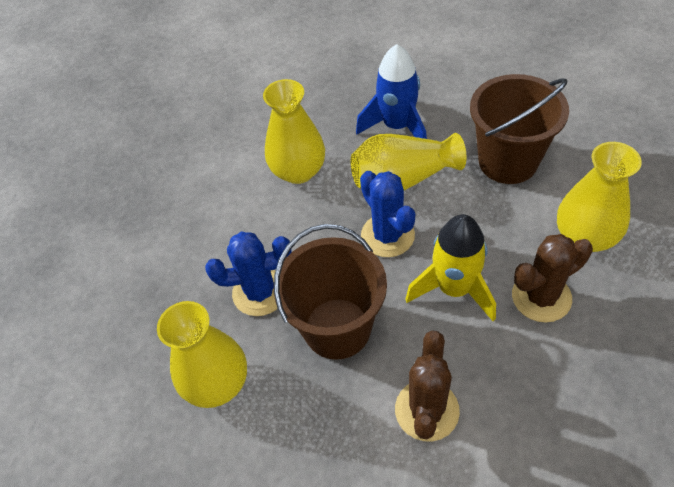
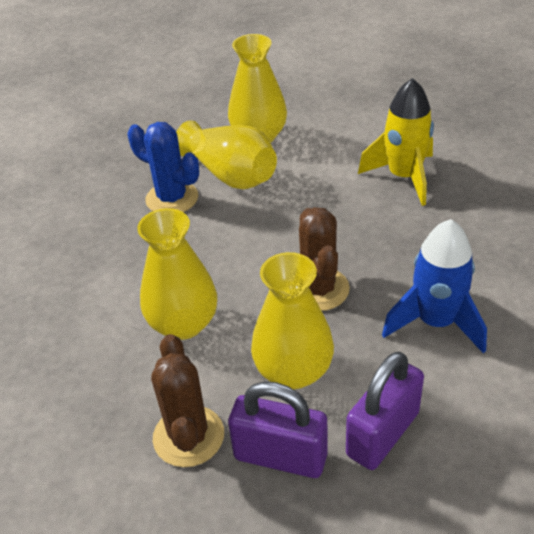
blue cactus: 2 -> 1
brown bucket: 2 -> 0
purple padlock: 0 -> 2

